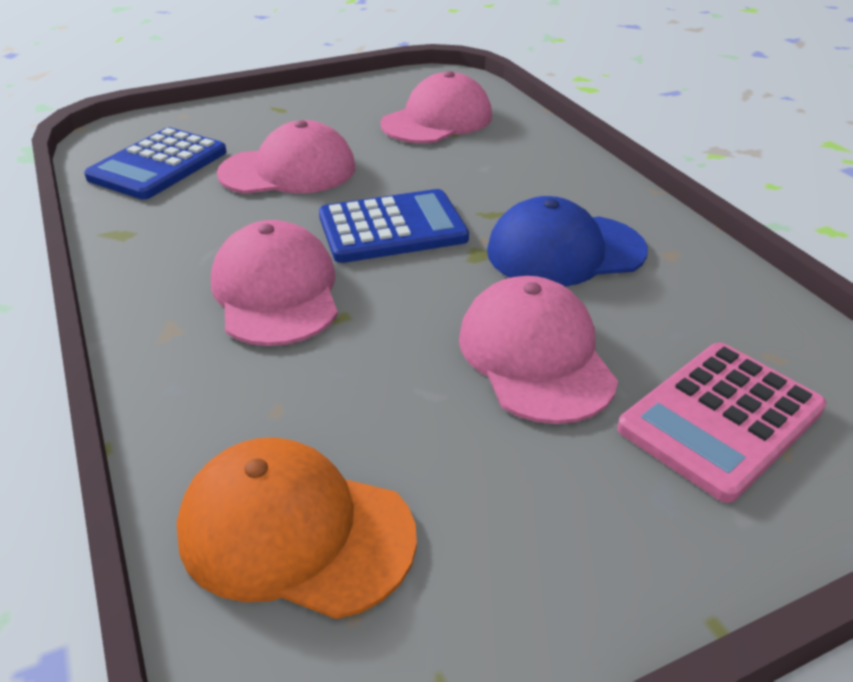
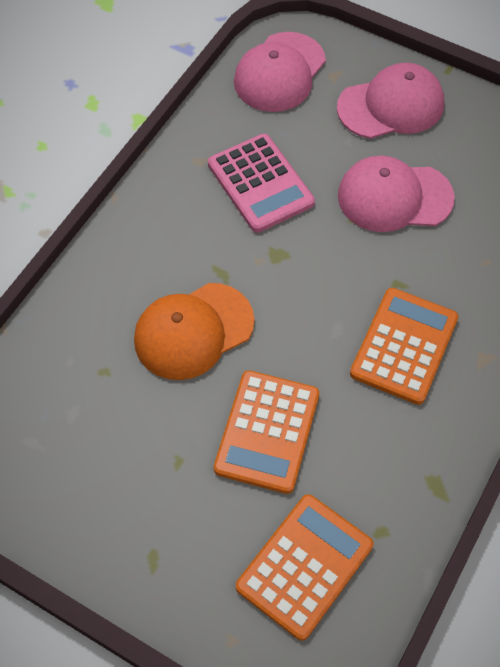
blue calculator: 2 -> 0
blue cap: 1 -> 0
orange calculator: 0 -> 3
pink cap: 4 -> 3

